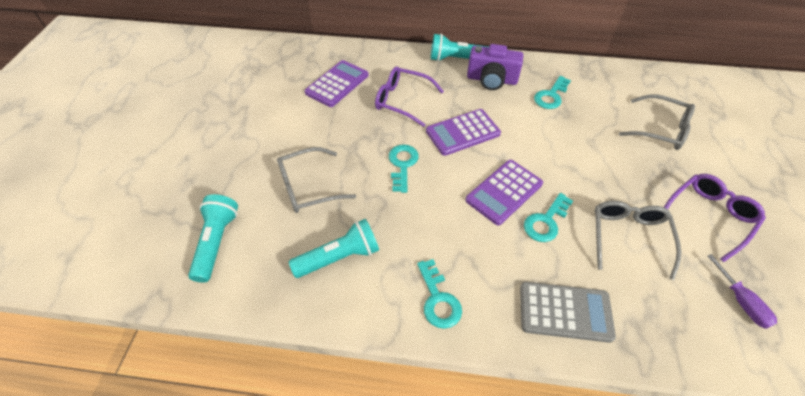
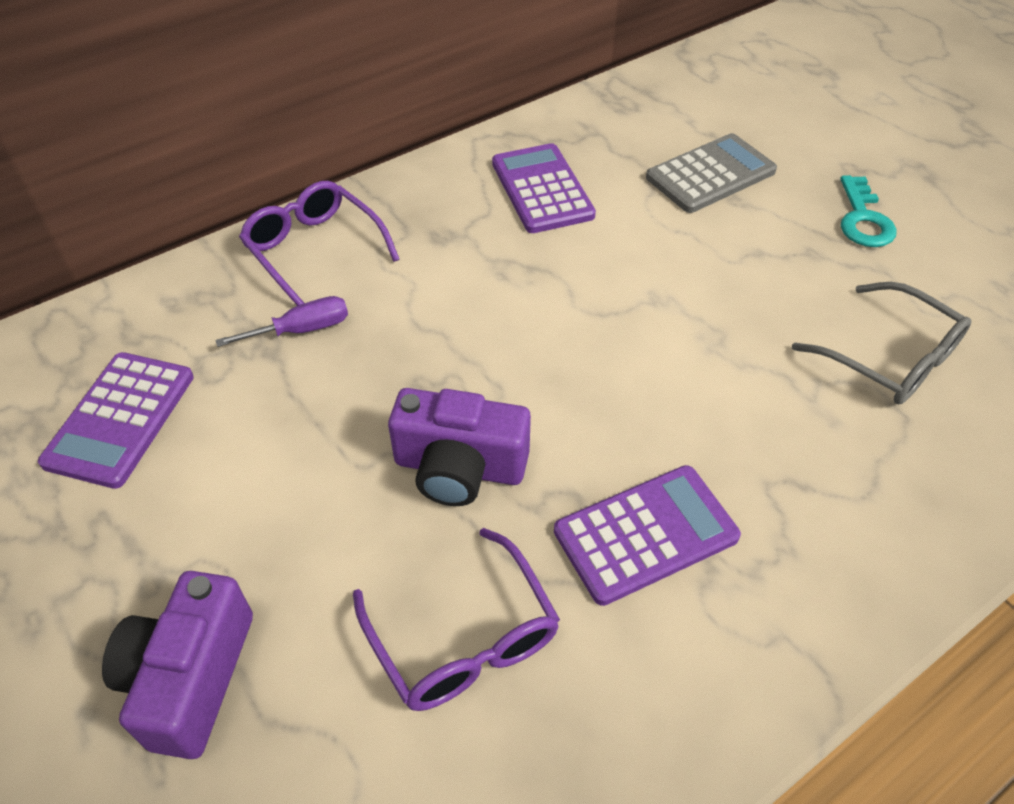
grey glasses: 3 -> 1
purple camera: 1 -> 2
turquoise flashlight: 3 -> 0
turquoise key: 4 -> 1

